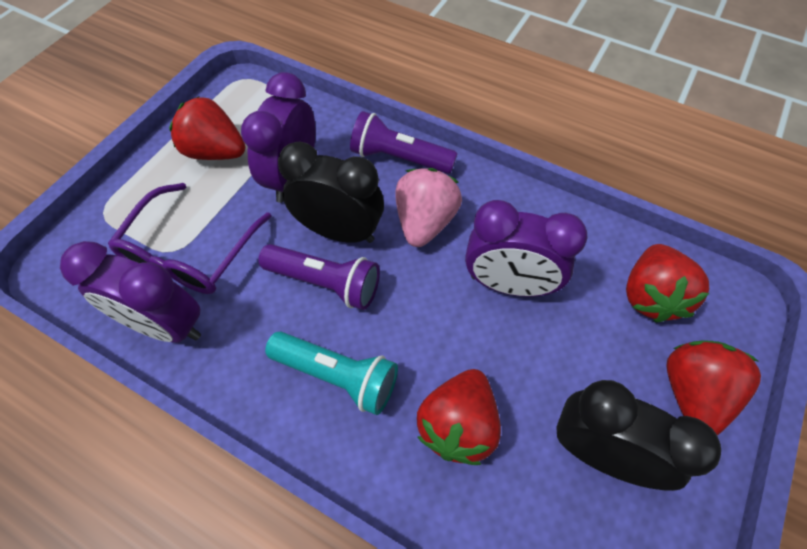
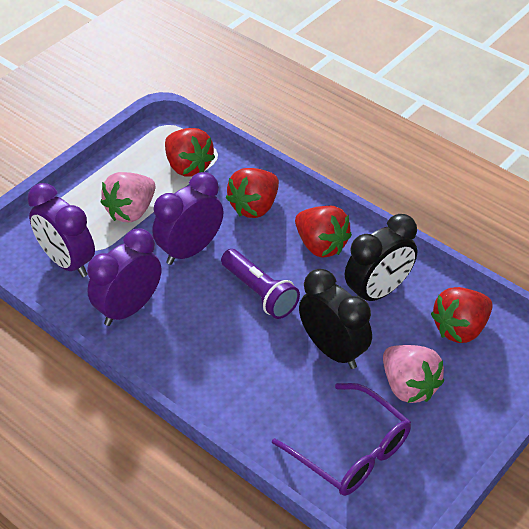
pink strawberry: 1 -> 2
purple flashlight: 2 -> 1
turquoise flashlight: 1 -> 0

